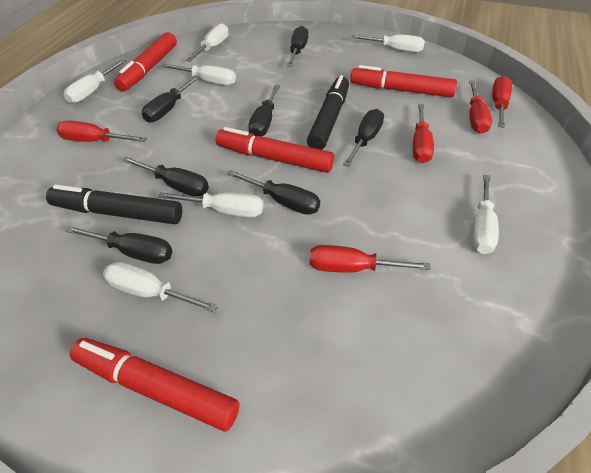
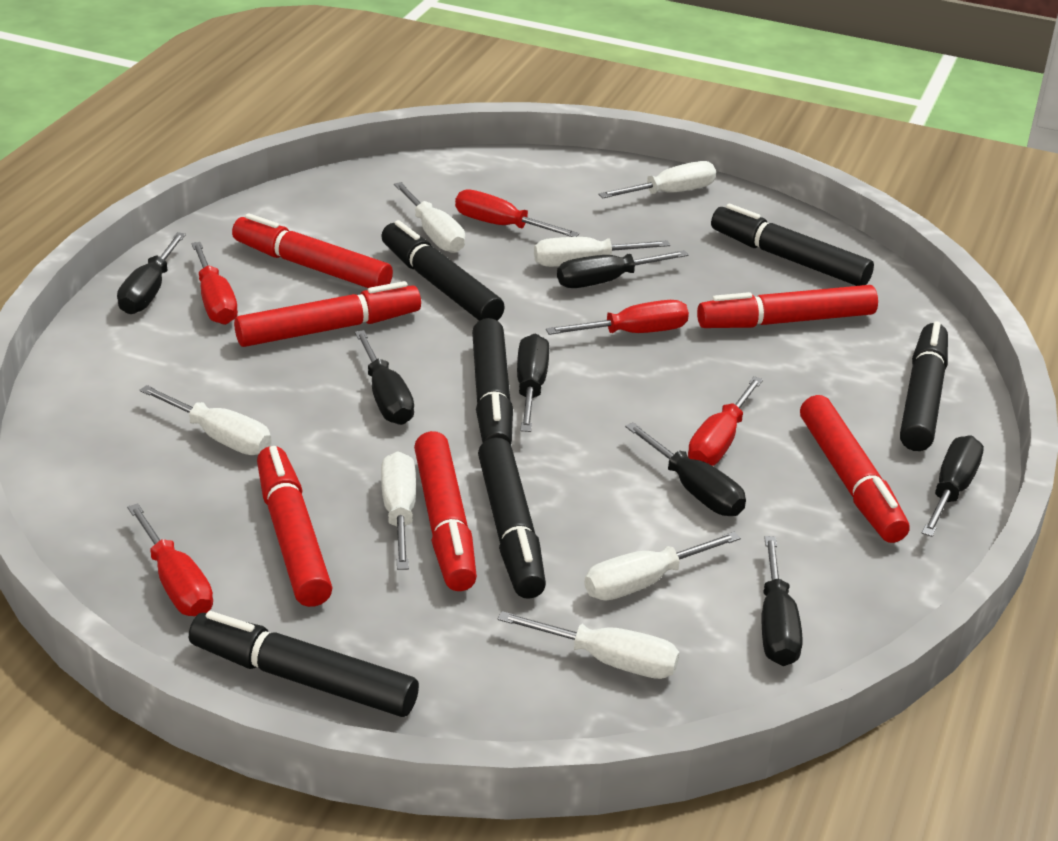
black marker: 2 -> 6
red marker: 4 -> 6

